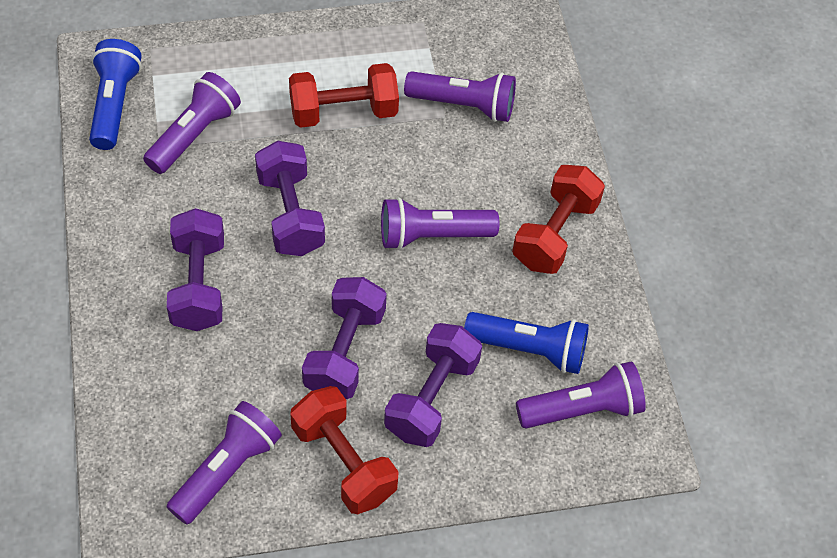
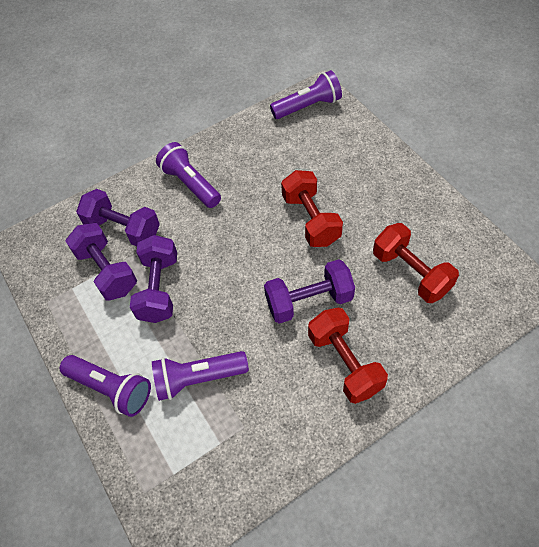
blue flashlight: 2 -> 0
purple flashlight: 5 -> 4

